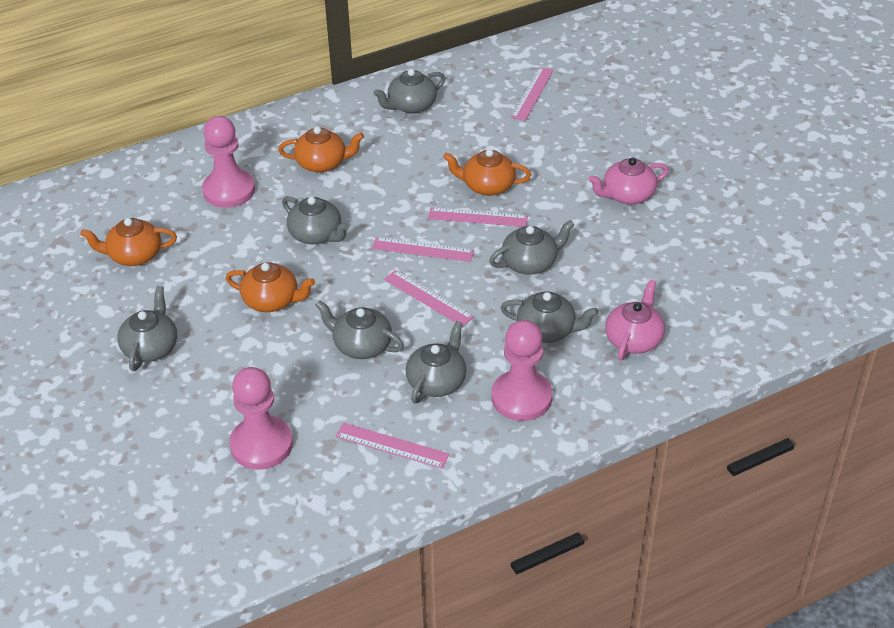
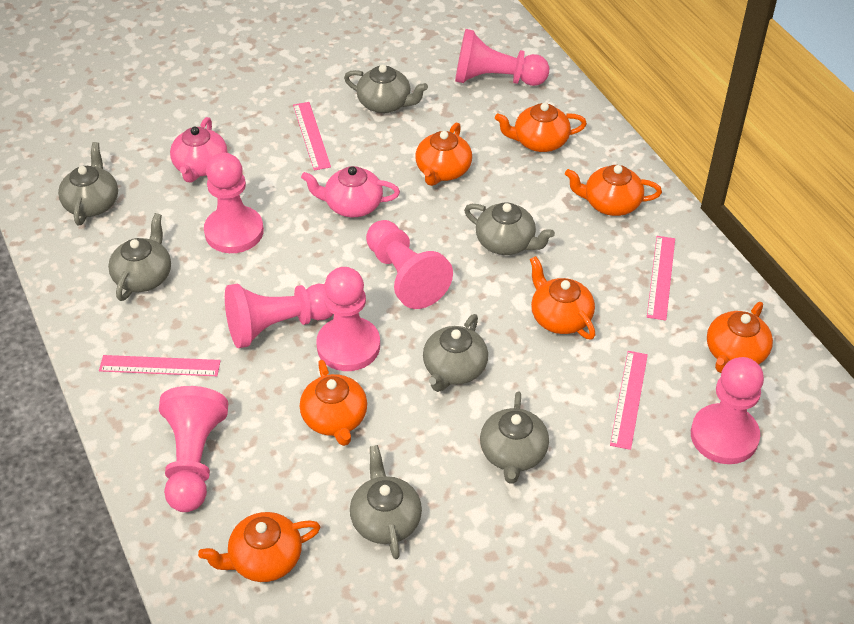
orange teapot: 4 -> 7
pink pawn: 3 -> 7
pink ruler: 5 -> 4

